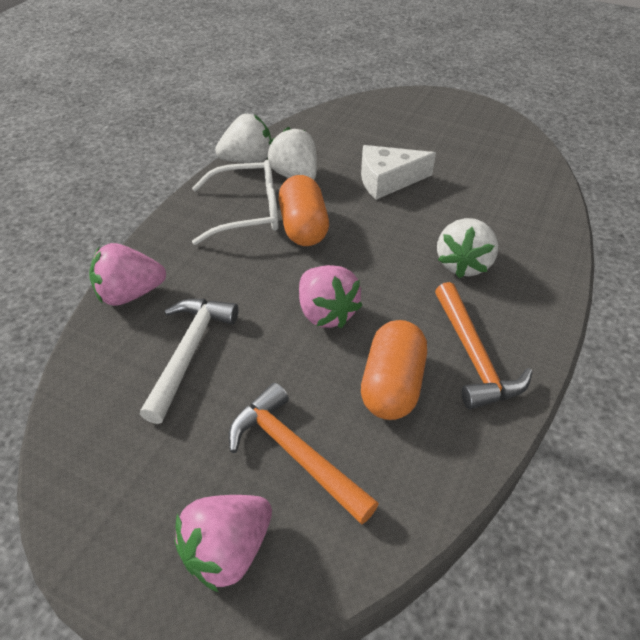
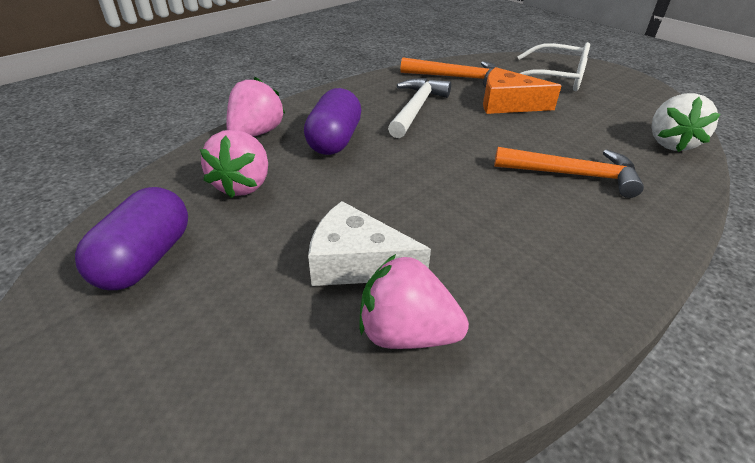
orange capsule: 2 -> 0
orange cheese: 0 -> 1
purple capsule: 0 -> 2
white strawberry: 3 -> 1

